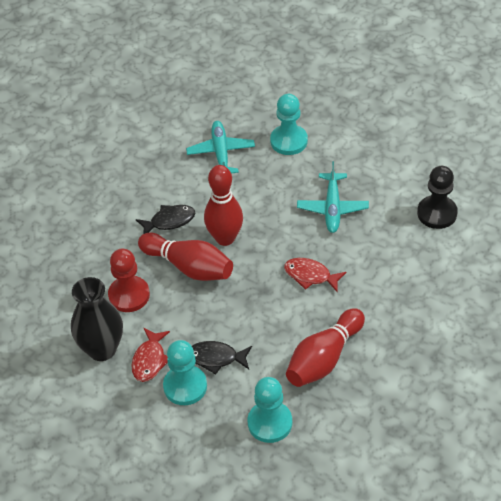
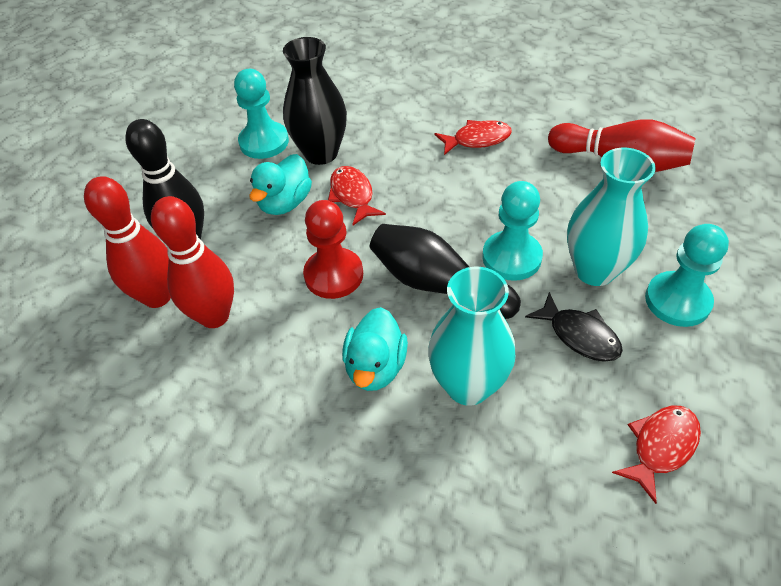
black bowling pin: 0 -> 2
black fish: 2 -> 1
black pawn: 1 -> 0
red fish: 2 -> 3
turquoise duck: 0 -> 2
turquoise plane: 2 -> 0
turquoise vase: 0 -> 2

